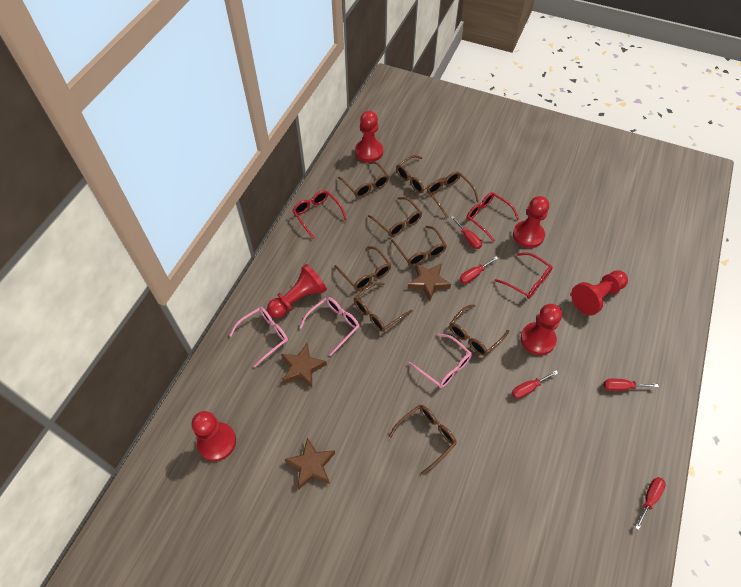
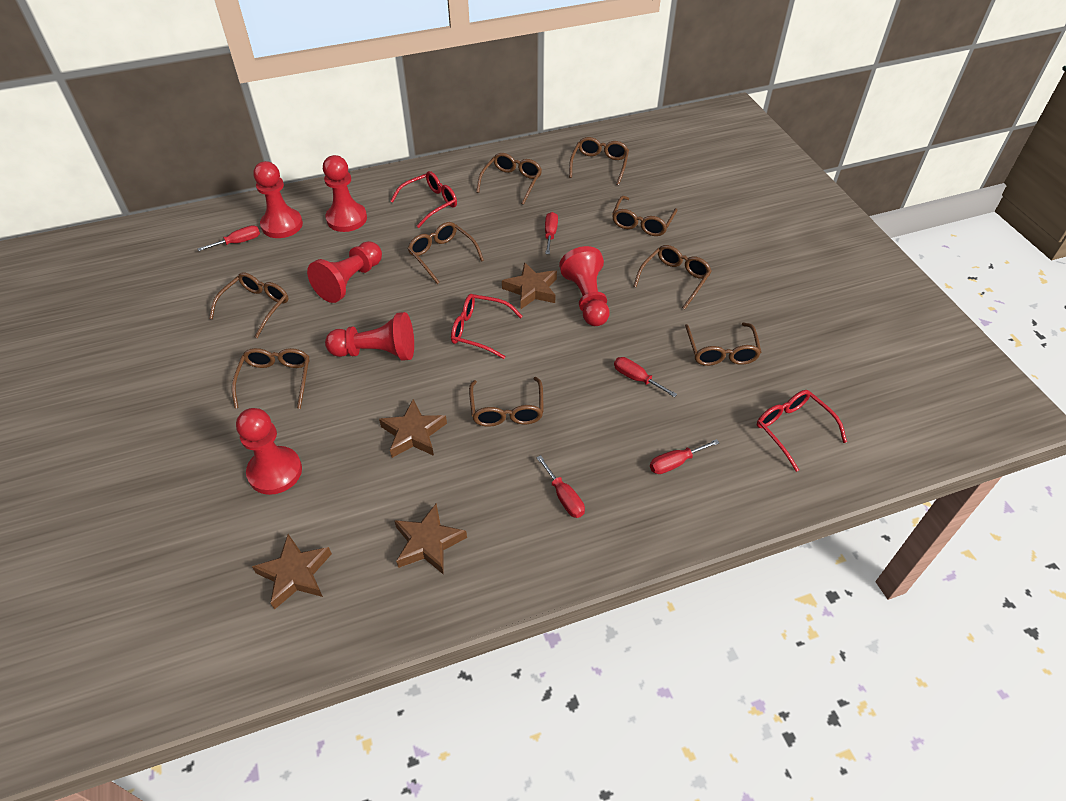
brown star: 3 -> 4
pink glasses: 3 -> 0

